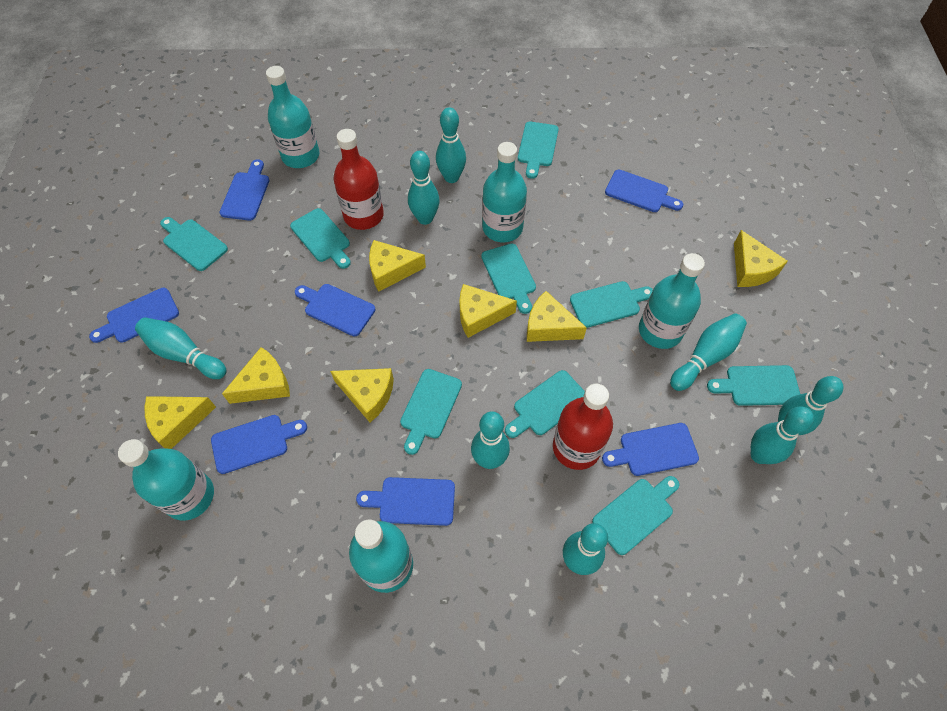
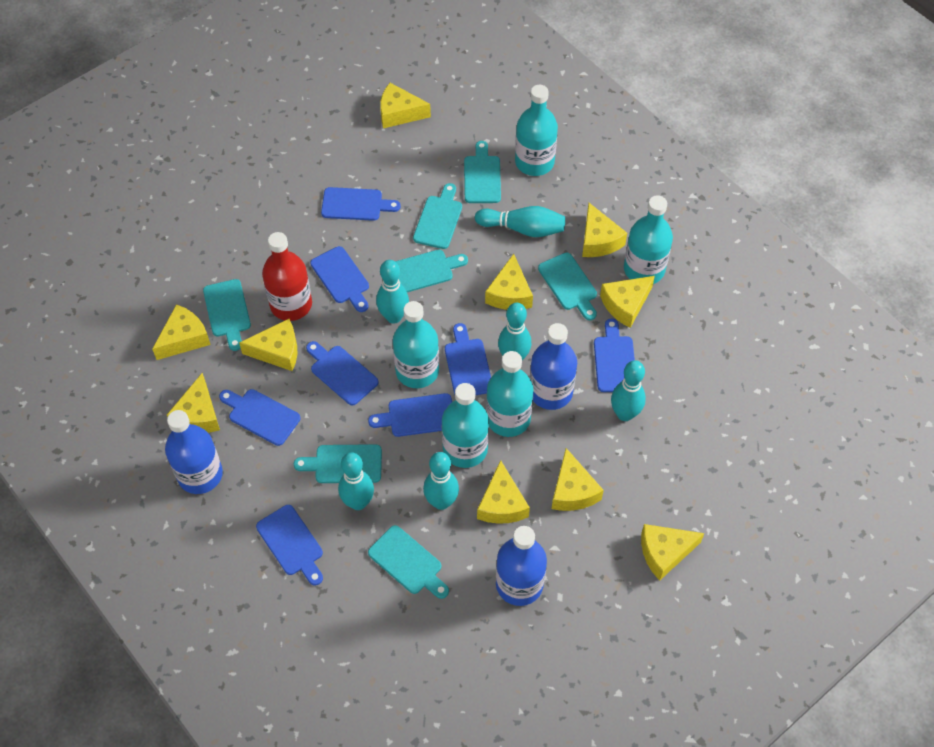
blue bottle: 0 -> 3
blue cutting board: 7 -> 8
red bottle: 2 -> 1
turquoise bowling pin: 8 -> 6
turquoise cutting board: 9 -> 7
yellow cheese: 7 -> 10

